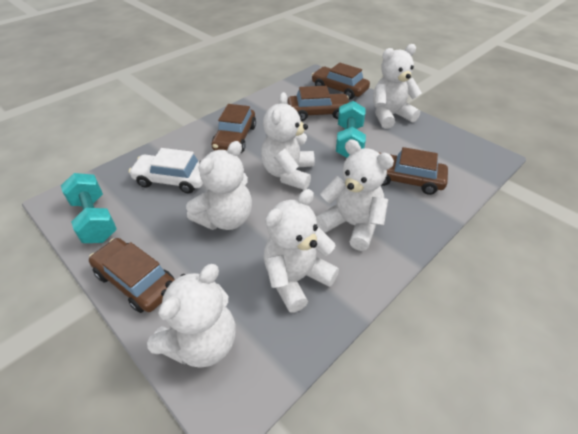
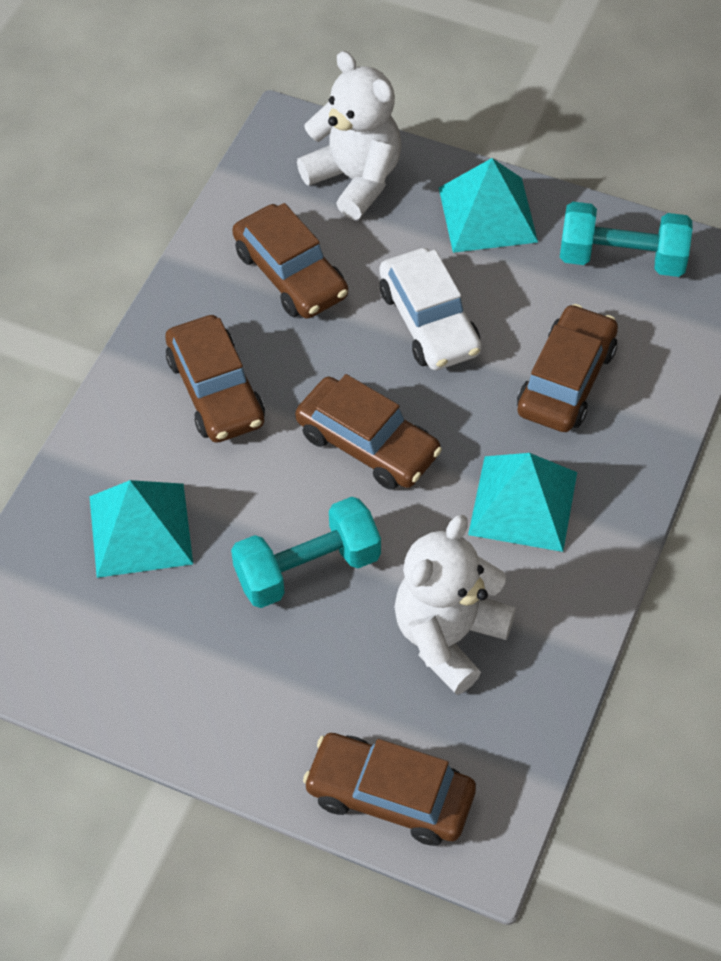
turquoise pyramid: 0 -> 3
white teddy bear: 6 -> 2

